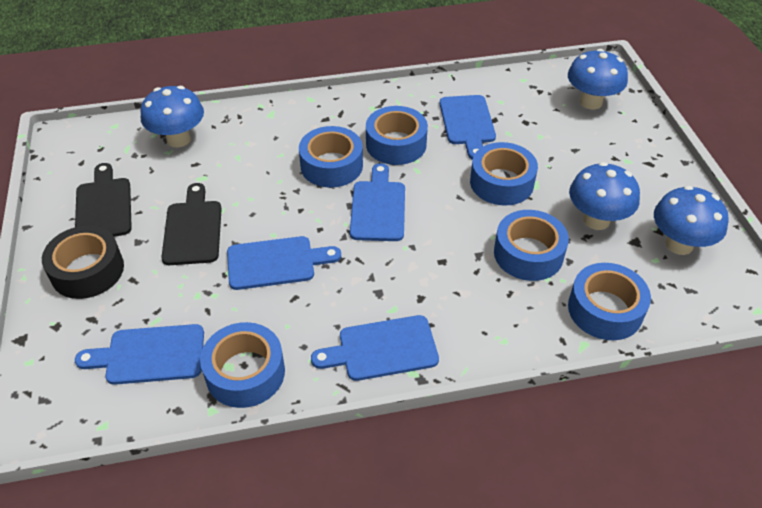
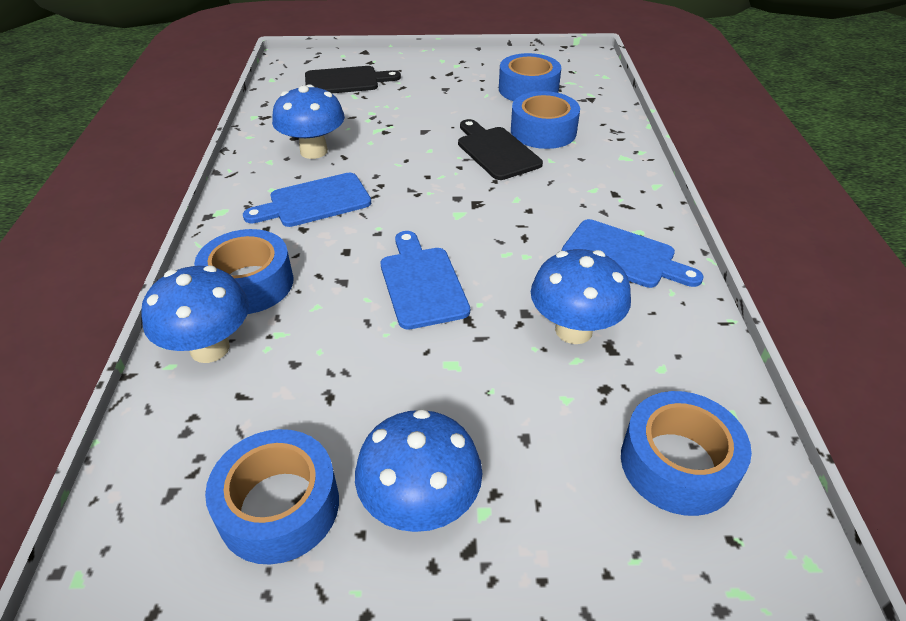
black tape: 1 -> 0
blue cutting board: 5 -> 3
blue tape: 6 -> 5

